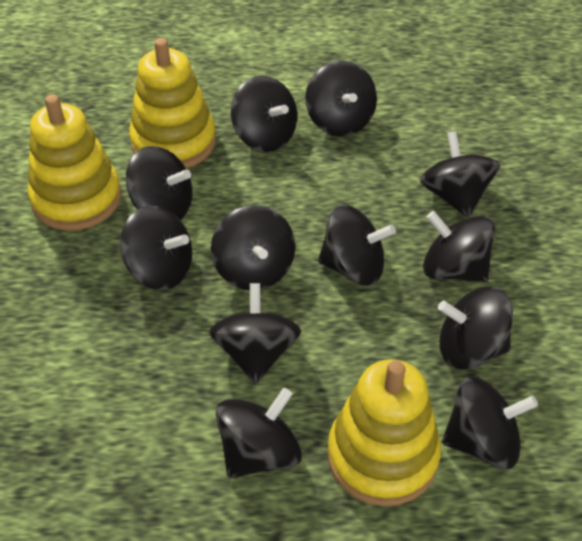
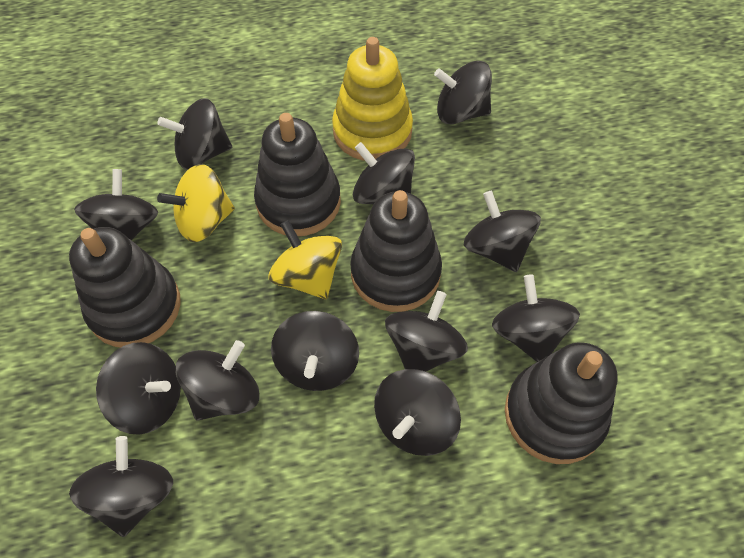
black stacking toy: 0 -> 4
yellow spinning top: 0 -> 2
yellow stacking toy: 3 -> 1

